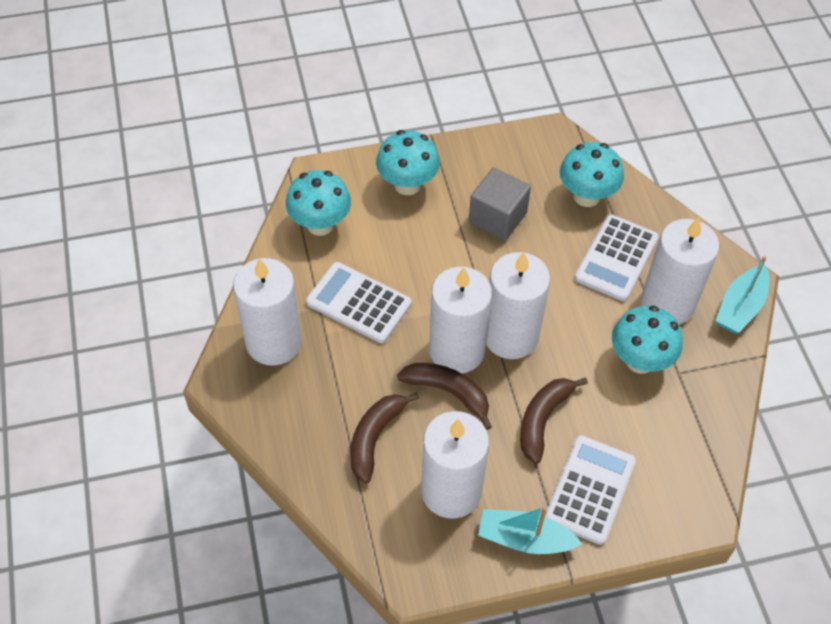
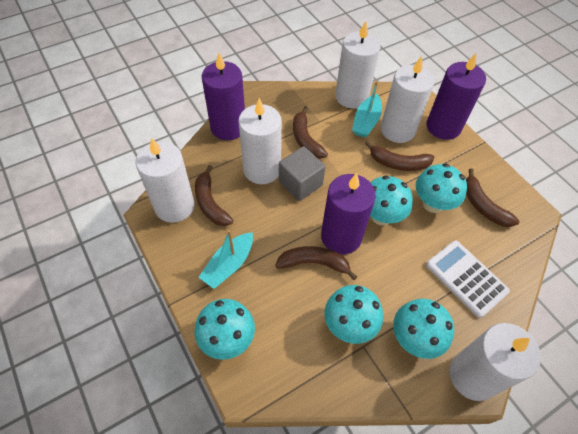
brown banana: 3 -> 5
purple candle: 0 -> 3
turquoise mushroom: 4 -> 5
white calculator: 3 -> 1

